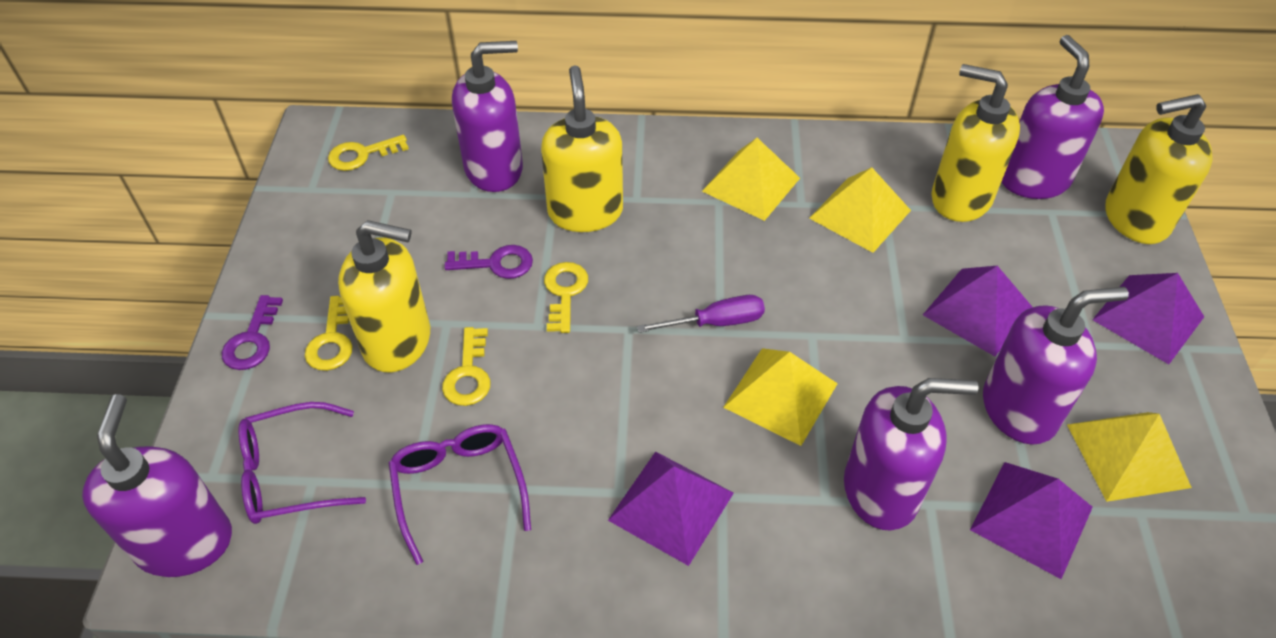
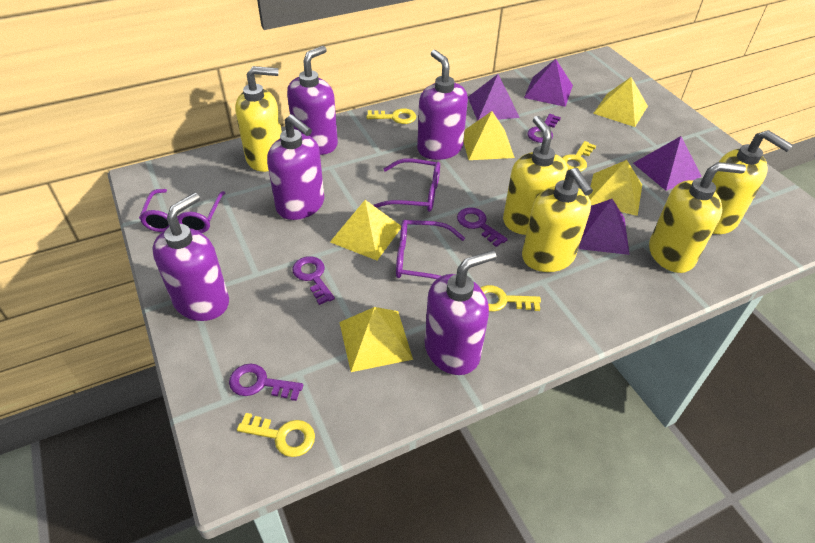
purple glasses: 2 -> 3
purple key: 2 -> 4
purple screwdriver: 1 -> 0
yellow pyramid: 4 -> 5
yellow soap dispenser: 4 -> 5

